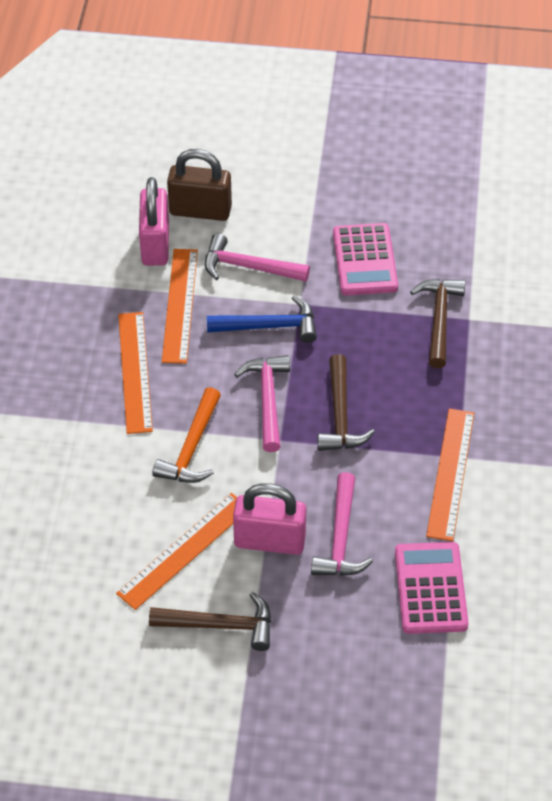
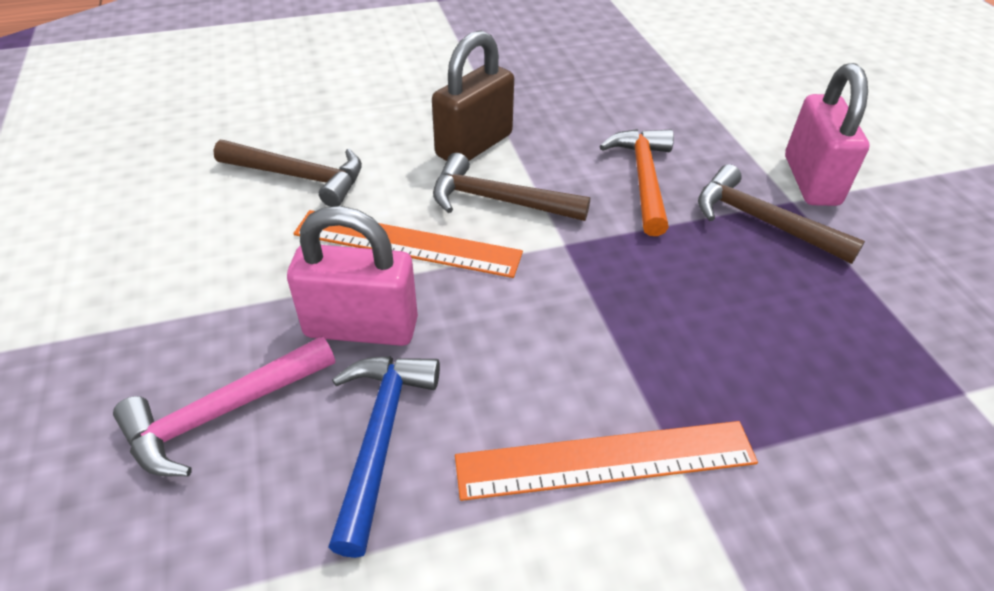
orange ruler: 4 -> 2
pink calculator: 2 -> 0
pink hammer: 3 -> 1

